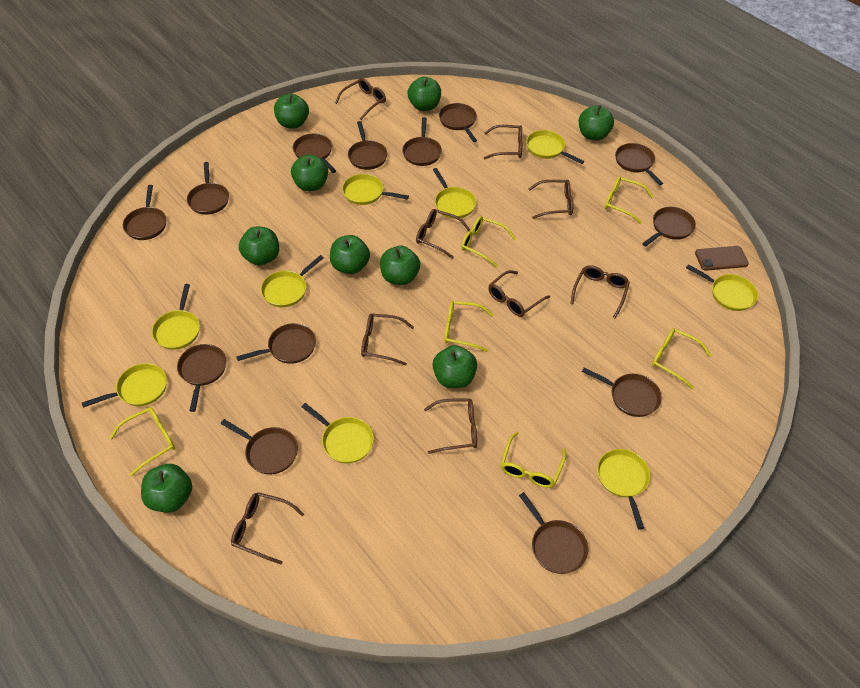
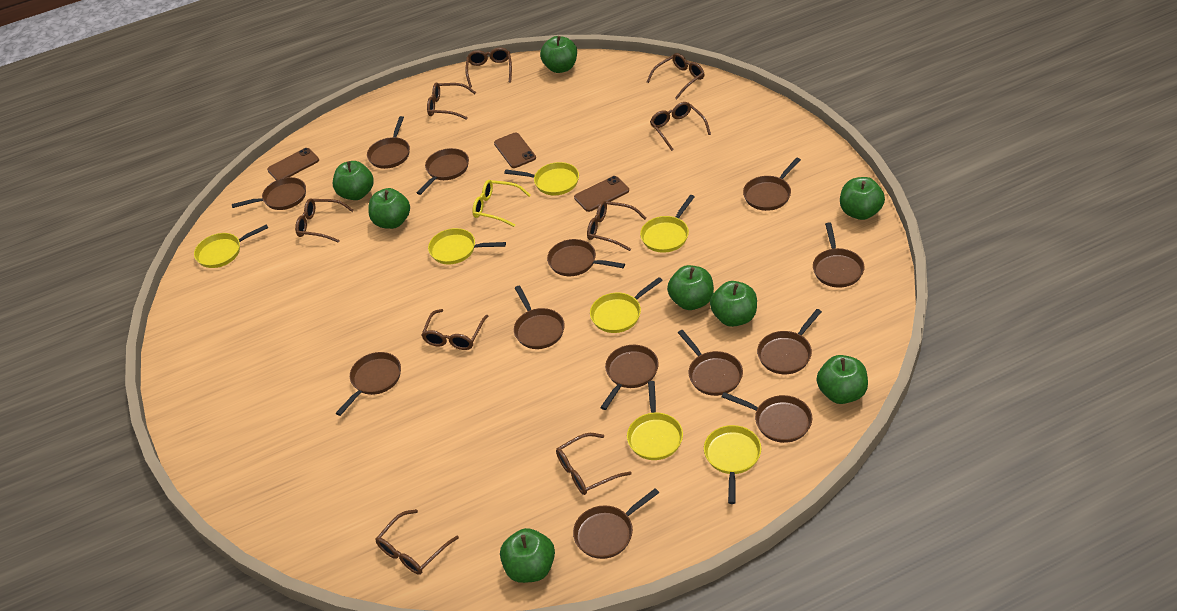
brown phone: 1 -> 3
green apple: 9 -> 8
yellow glasses: 6 -> 1
yellow pan: 9 -> 7

